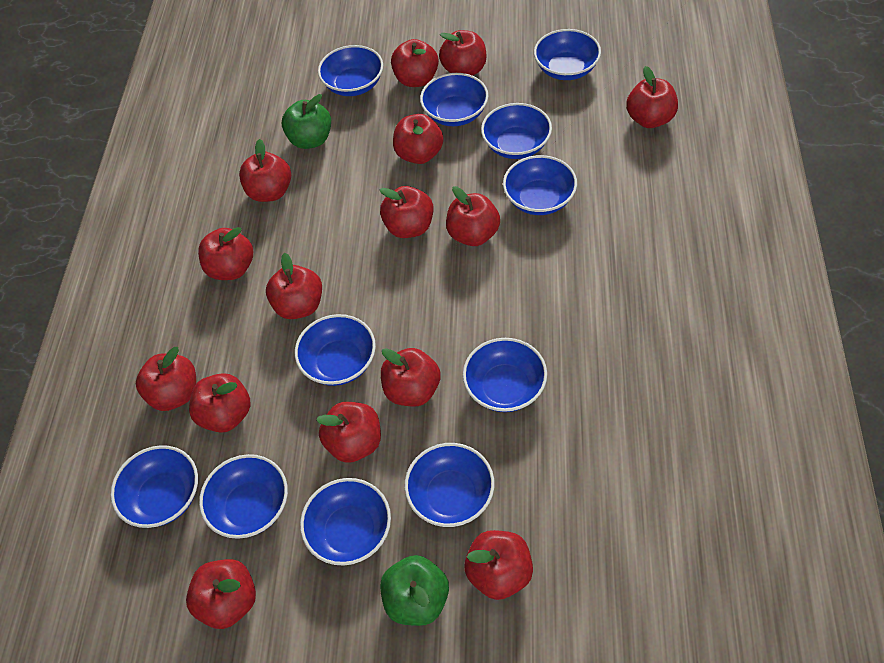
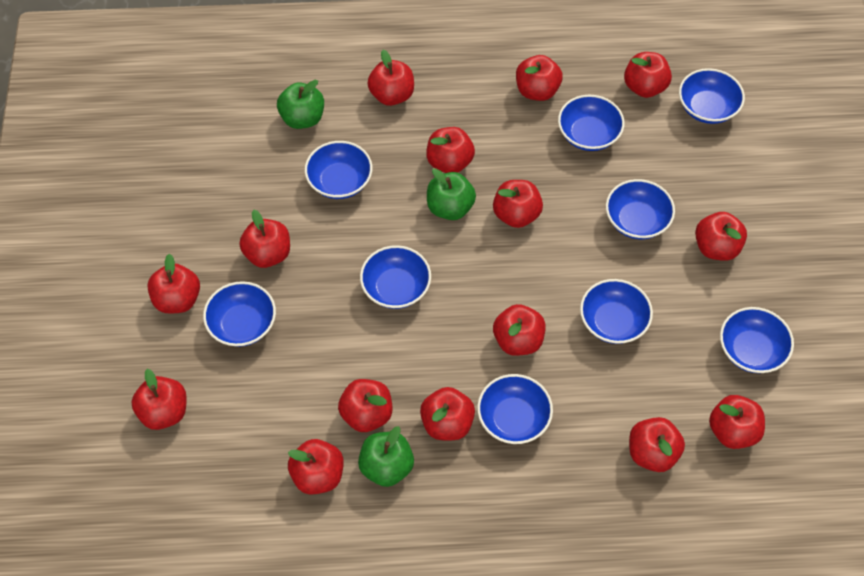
blue bowl: 11 -> 9
green apple: 2 -> 3

